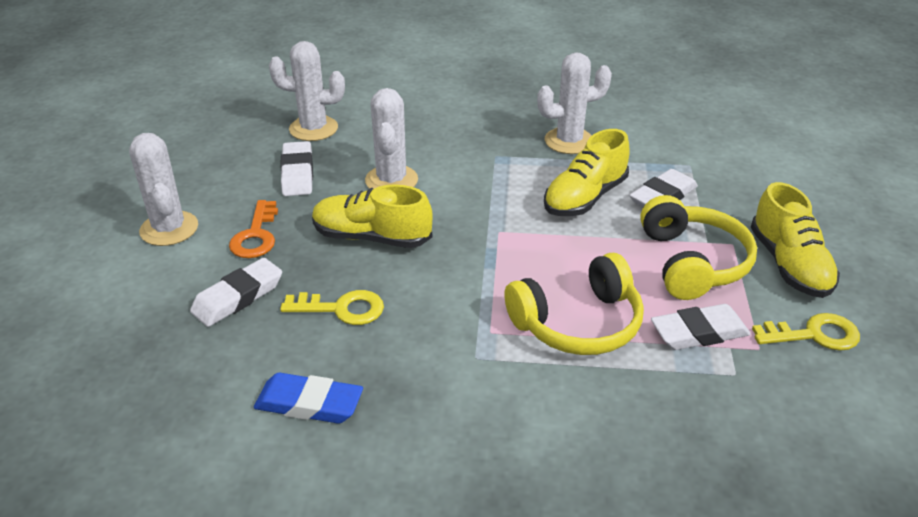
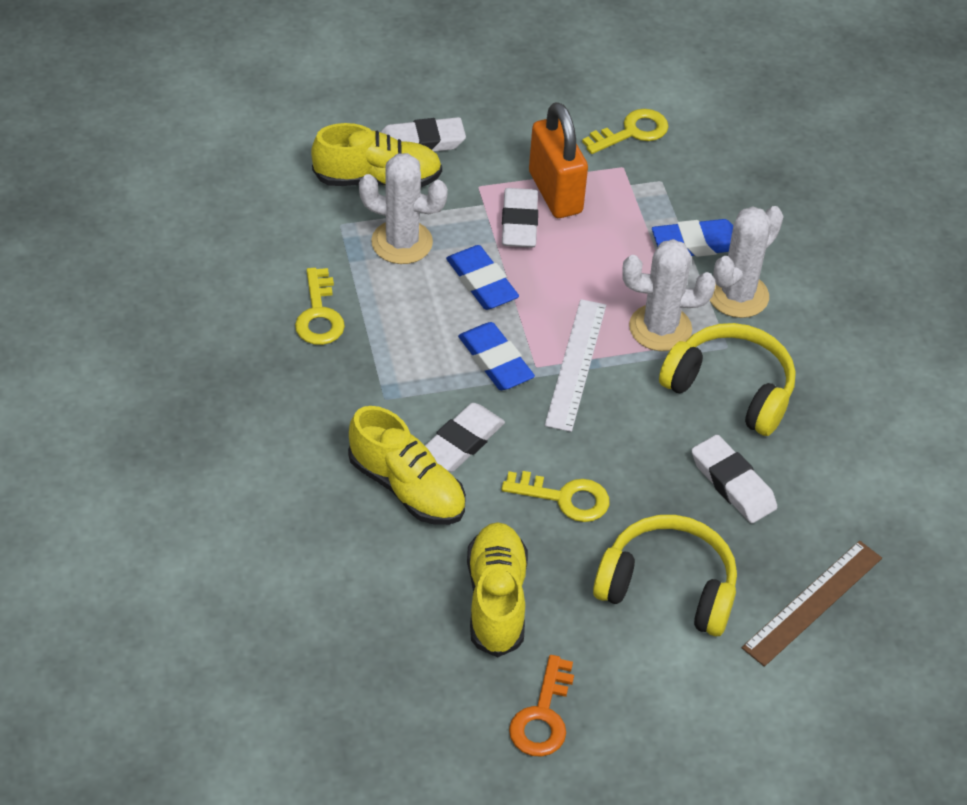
blue eraser: 1 -> 3
brown ruler: 0 -> 1
orange padlock: 0 -> 1
white cactus: 4 -> 3
white ruler: 0 -> 1
yellow key: 2 -> 3

